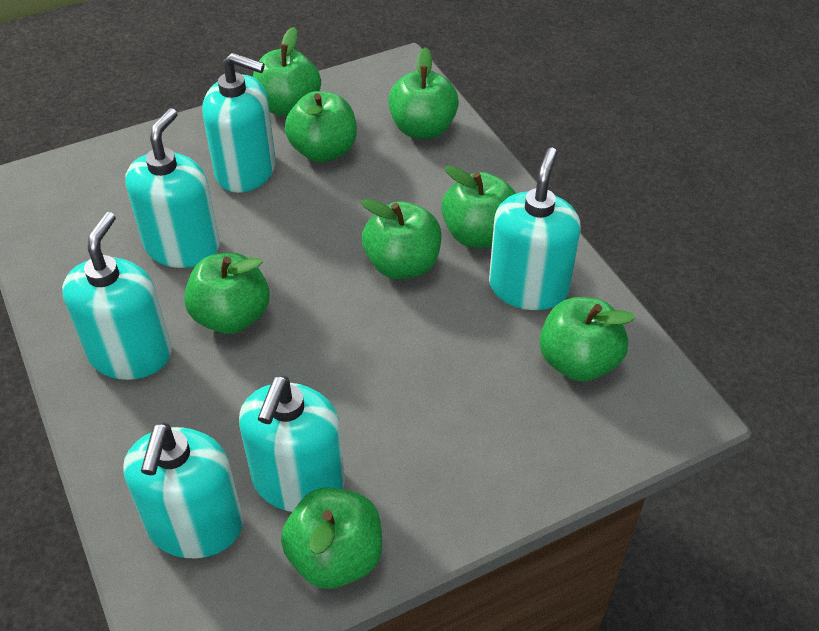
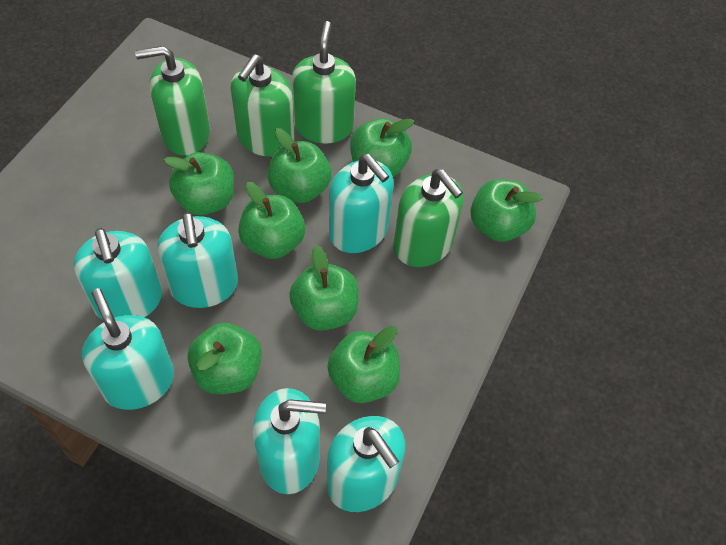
green soap dispenser: 0 -> 4

